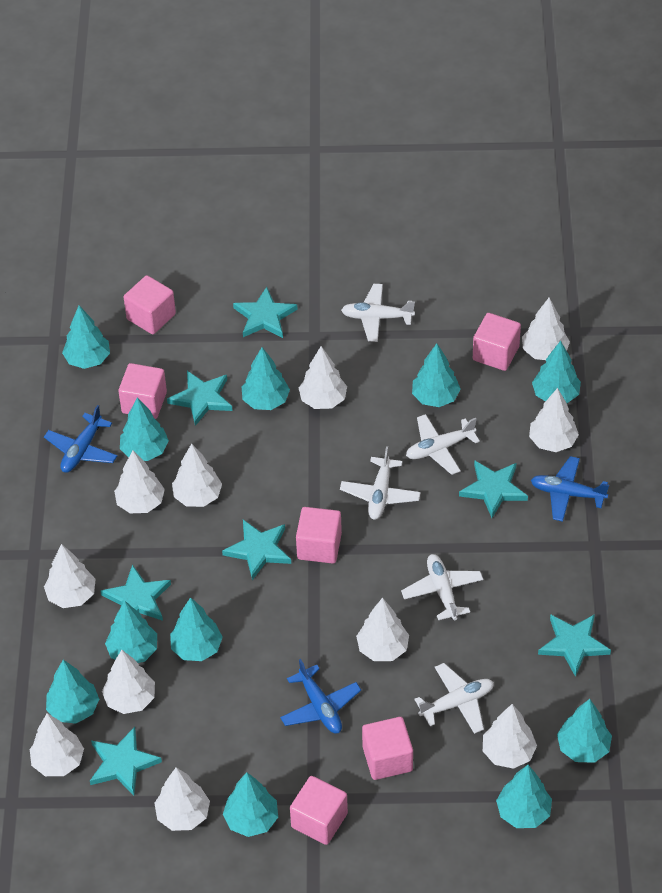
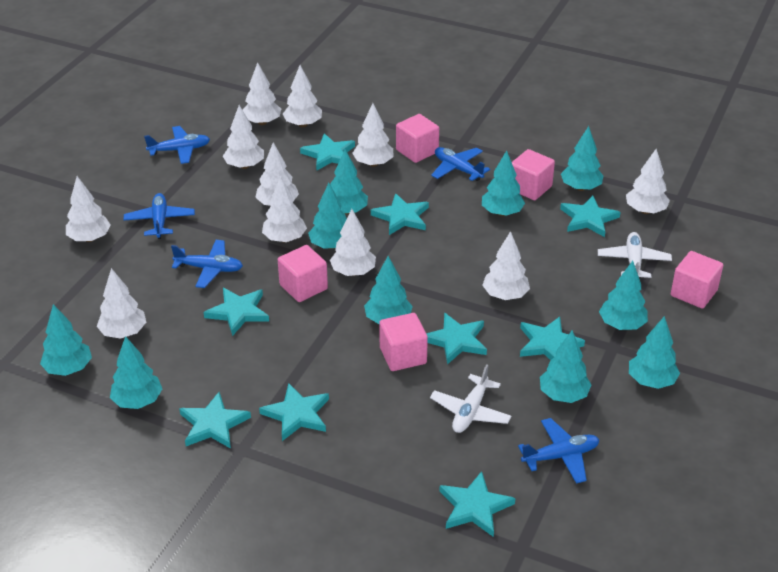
blue plane: 3 -> 5
pink cube: 6 -> 5
turquoise star: 7 -> 9
turquoise tree: 11 -> 10
white plane: 5 -> 2

